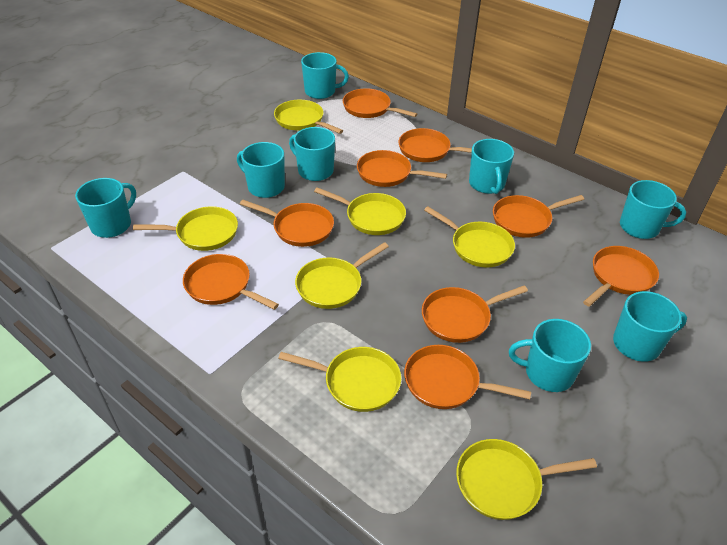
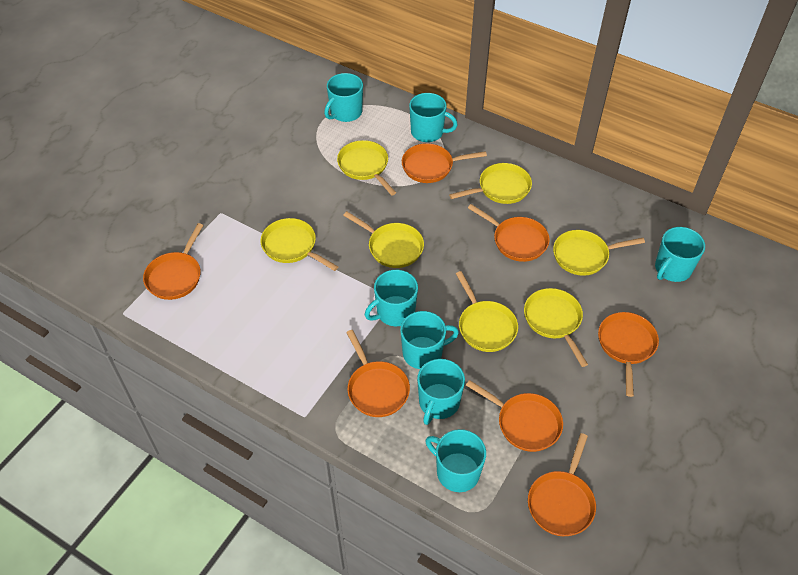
orange pan: 9 -> 7
turquoise mug: 8 -> 7

